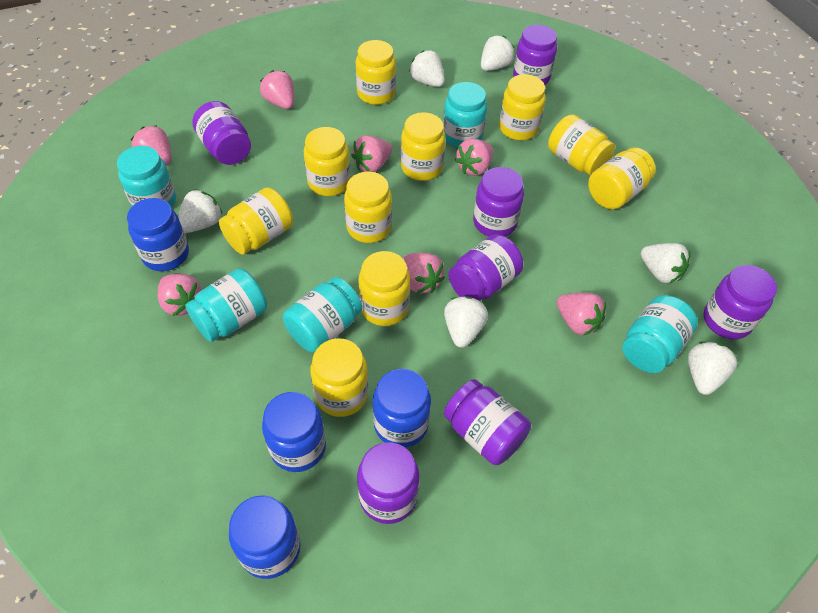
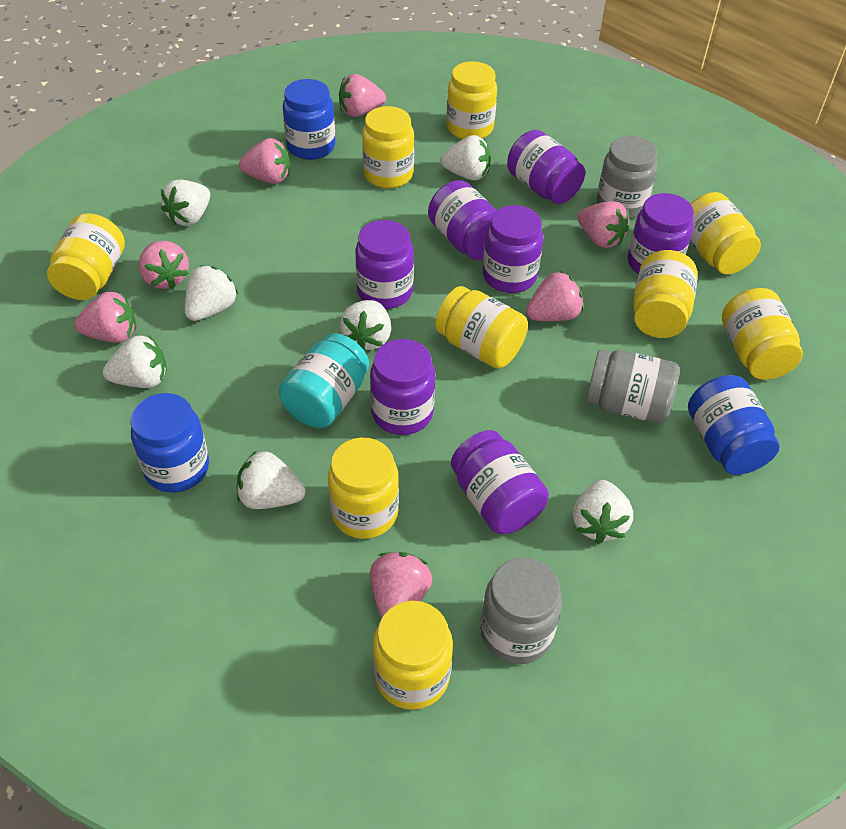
blue jar: 4 -> 3
grey jar: 0 -> 3
turquoise jar: 5 -> 1
white strawberry: 6 -> 7
yellow jar: 10 -> 9

